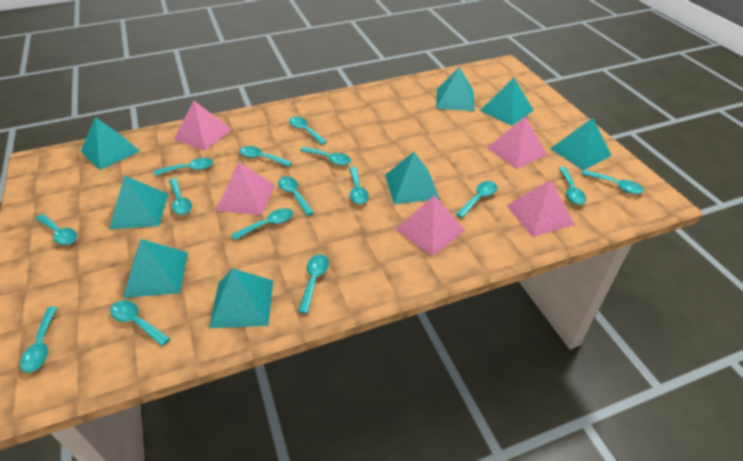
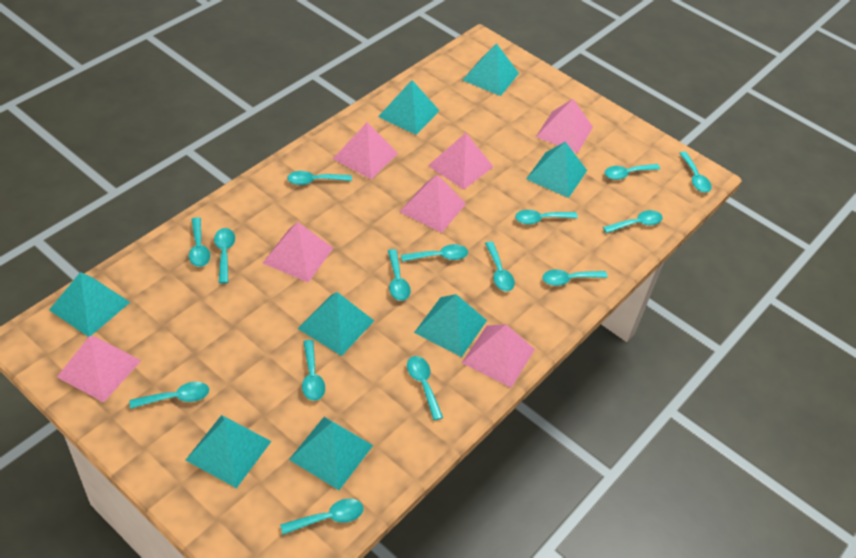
pink pyramid: 5 -> 7

